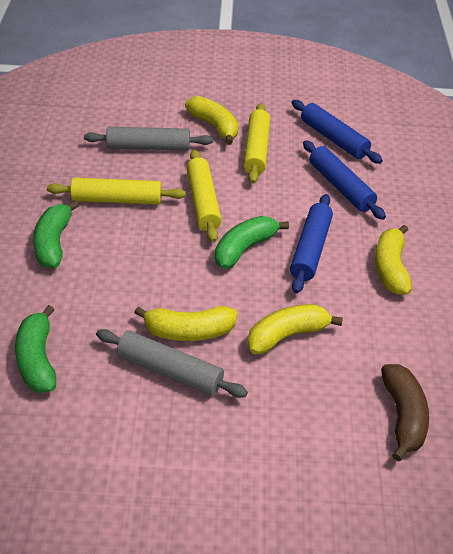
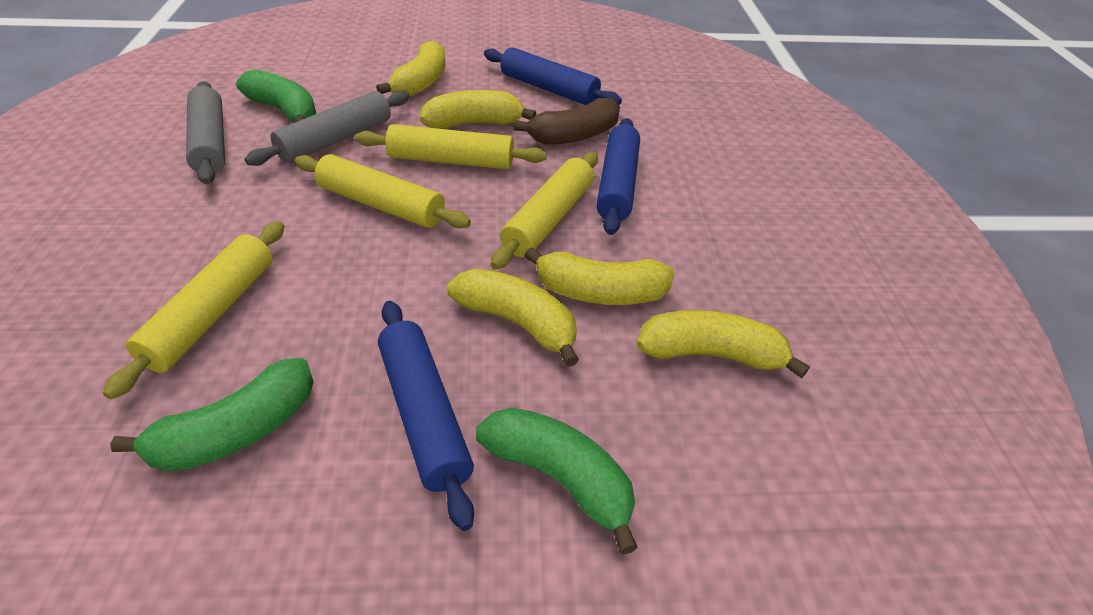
yellow banana: 4 -> 5
yellow rolling pin: 3 -> 4

